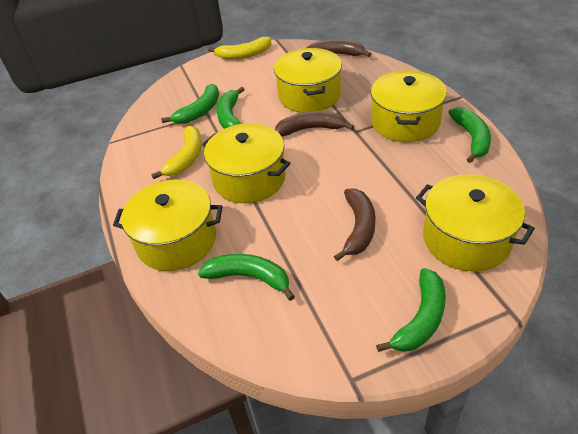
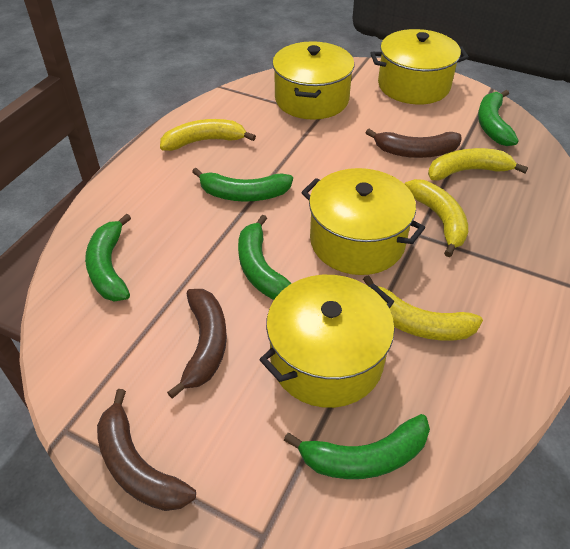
yellow banana: 2 -> 4
yellow pot: 5 -> 4

